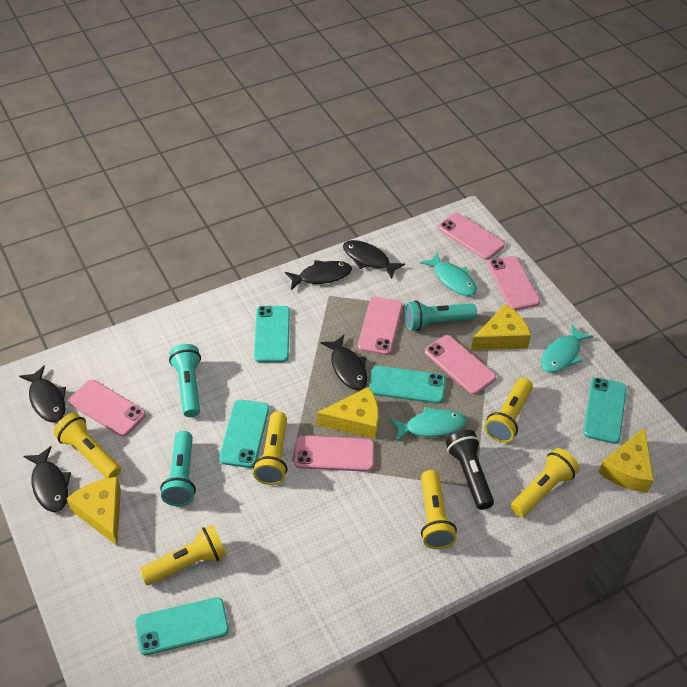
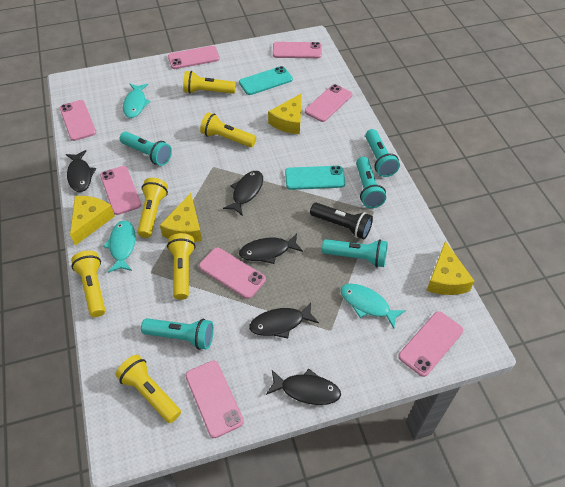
pink phone: 6 -> 8
turquoise flashlight: 3 -> 5
turquoise phone: 5 -> 2

